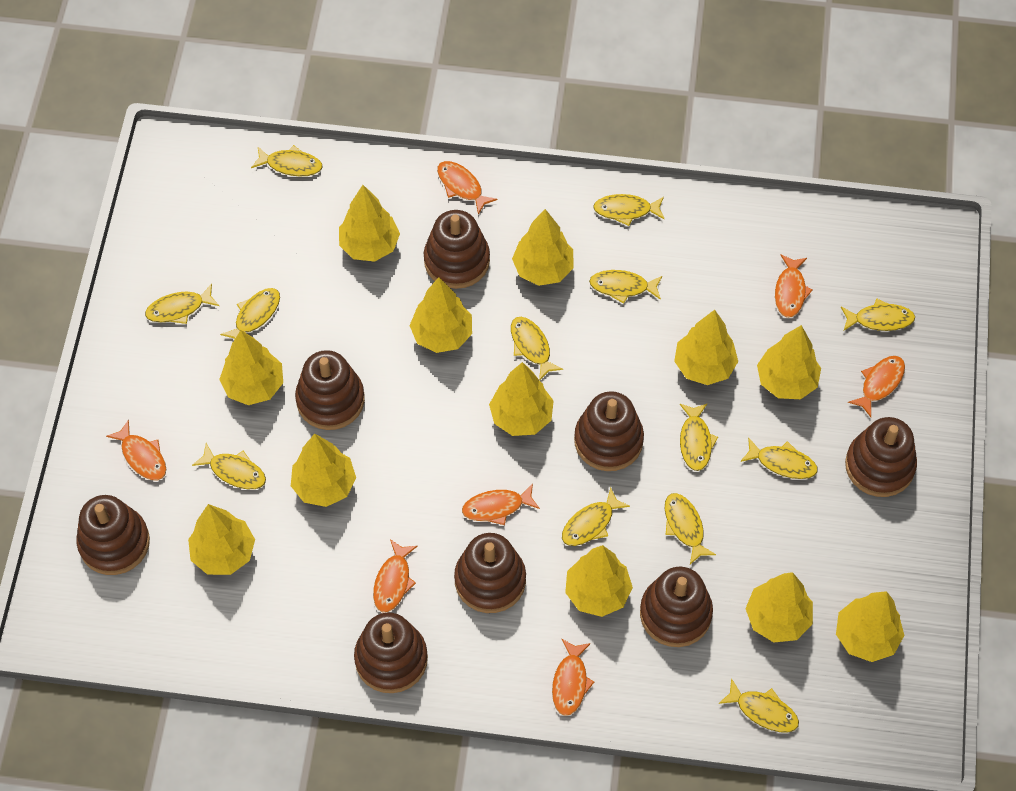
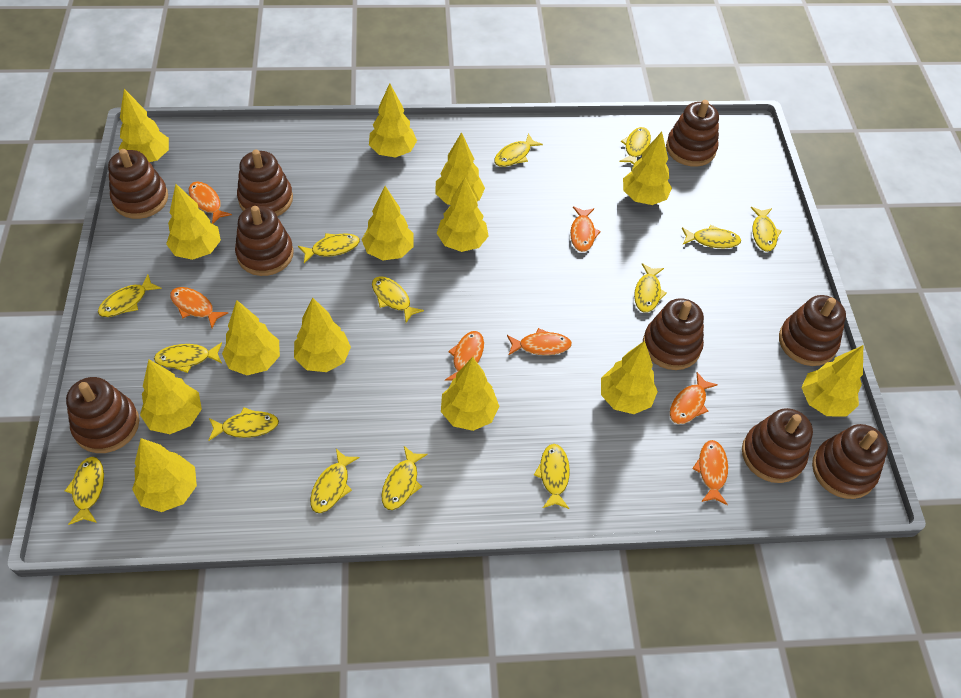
brown stacking toy: 8 -> 9
yellow fish: 13 -> 14
yellow tree: 12 -> 14

